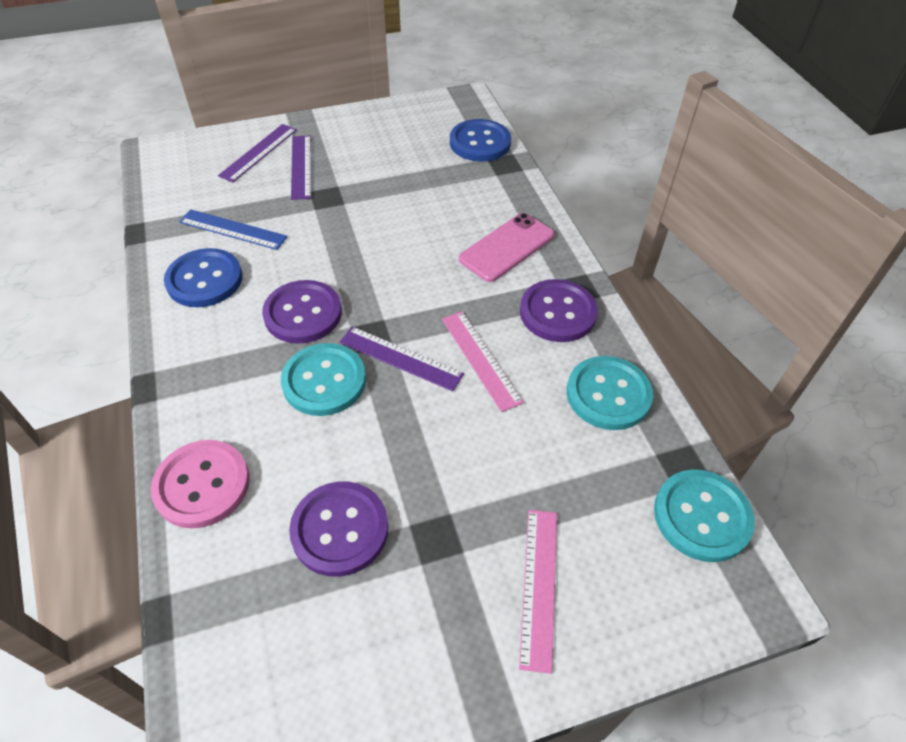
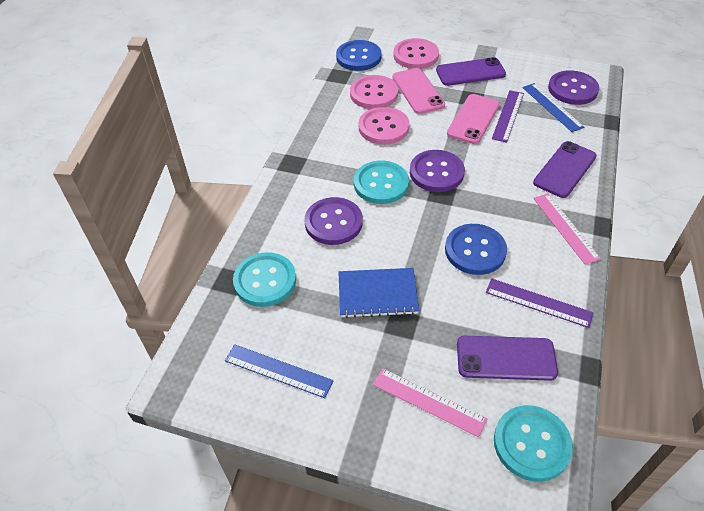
blue notebook: 0 -> 1
blue ruler: 1 -> 2
pink button: 1 -> 3
pink phone: 1 -> 2
purple phone: 0 -> 3
purple ruler: 3 -> 2

